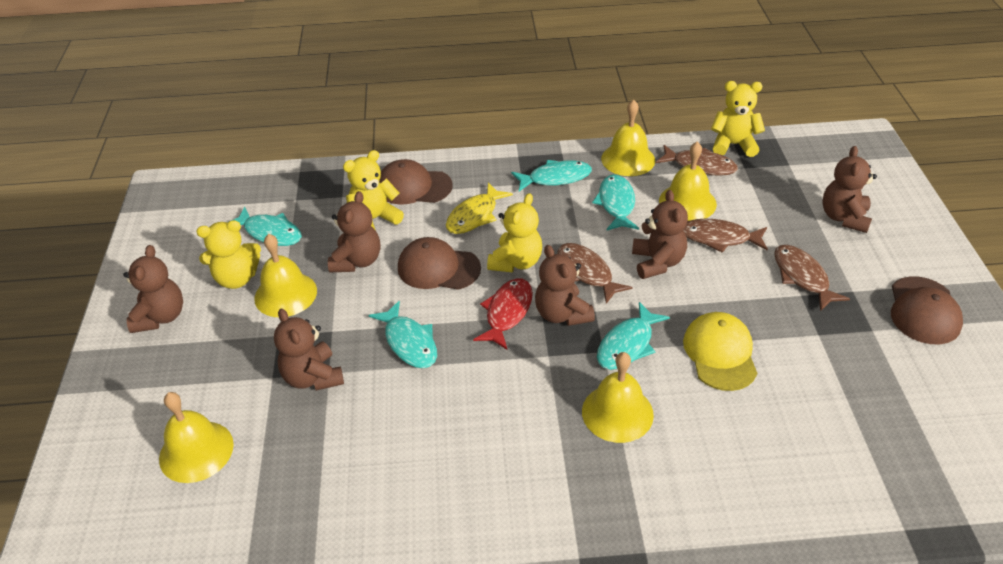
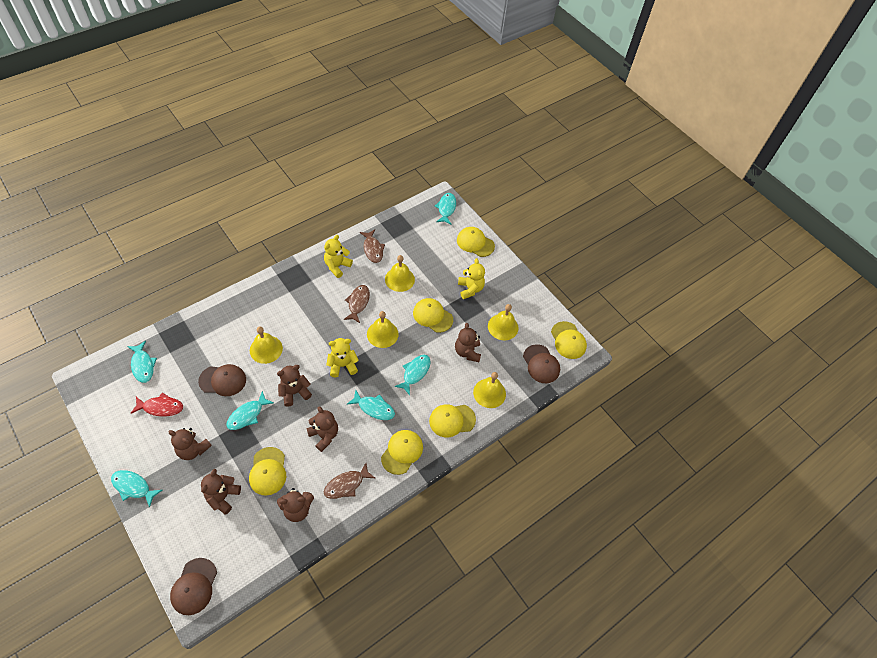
brown fish: 4 -> 3
turquoise fish: 5 -> 6
yellow cap: 1 -> 6
yellow fish: 1 -> 0
yellow teddy bear: 4 -> 3

